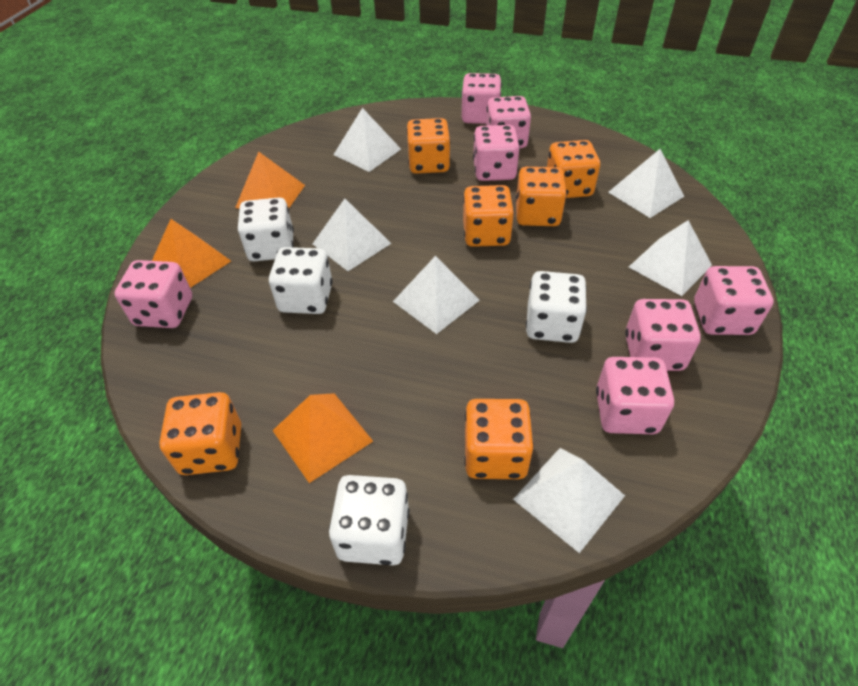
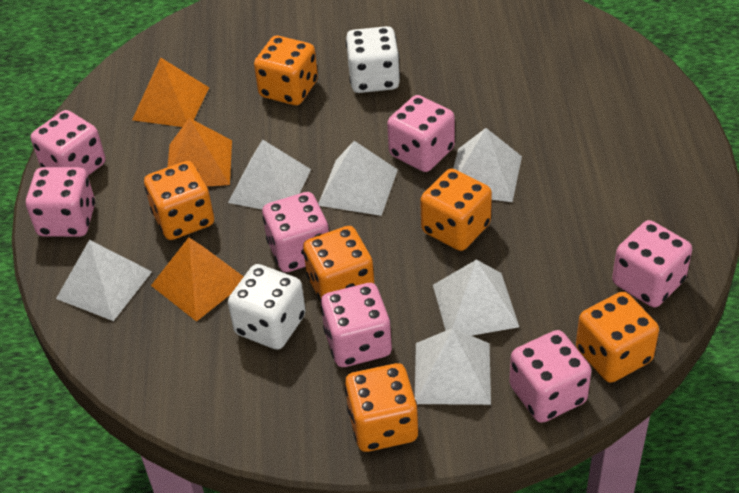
white dice: 4 -> 2

